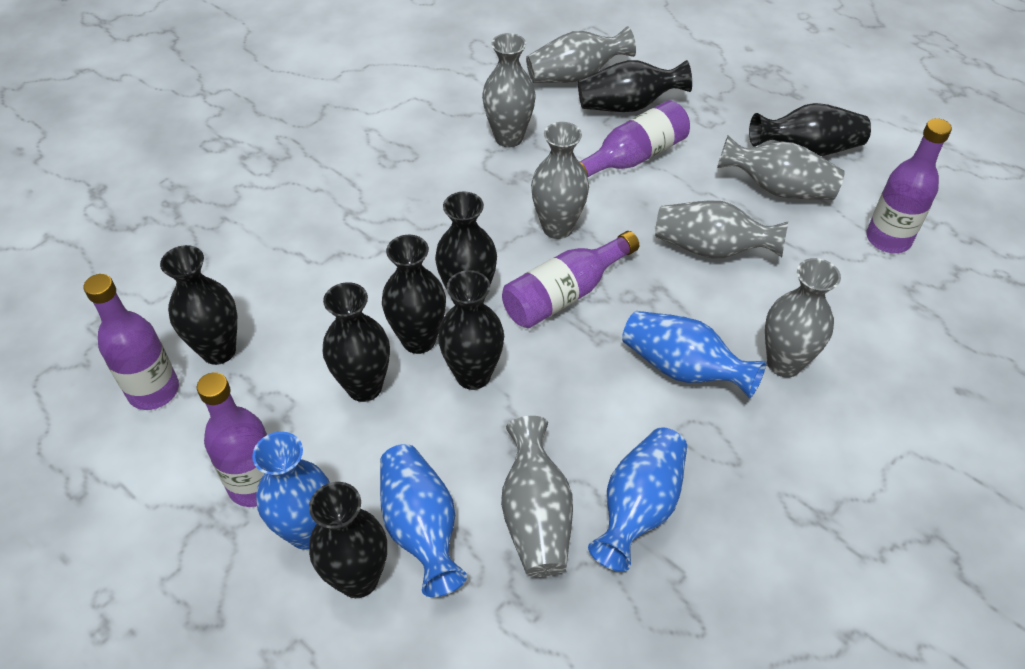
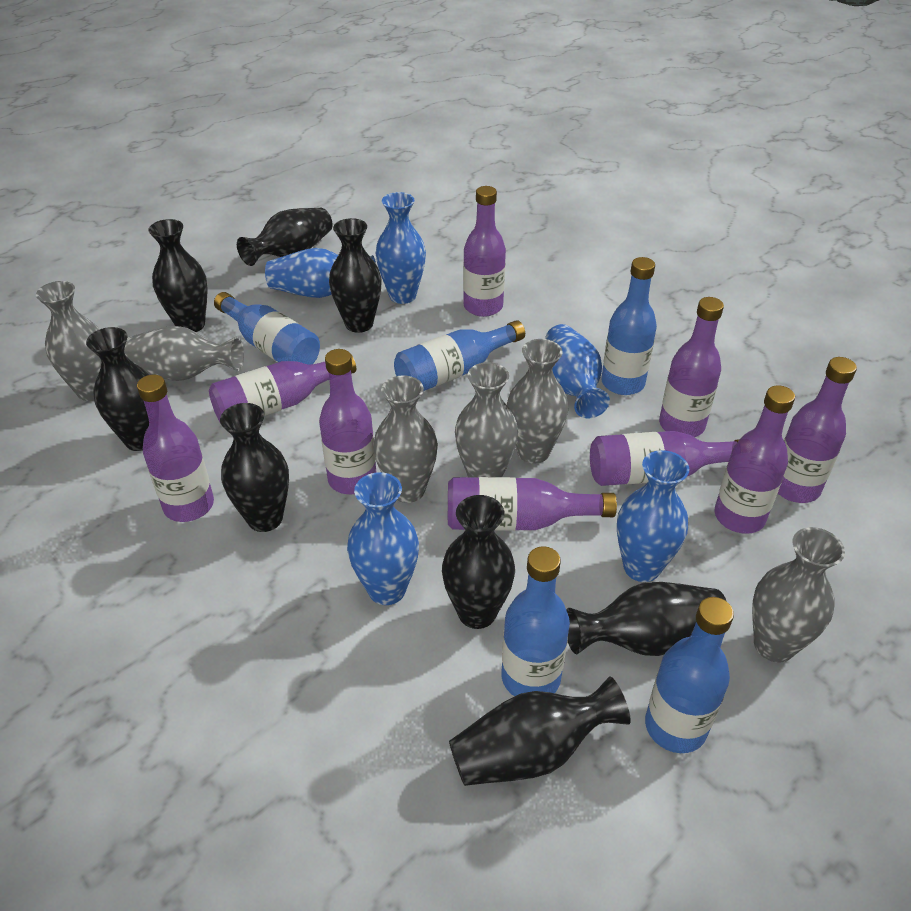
blue bottle: 0 -> 5
blue vase: 4 -> 5
grey vase: 7 -> 6
purple bottle: 5 -> 9

